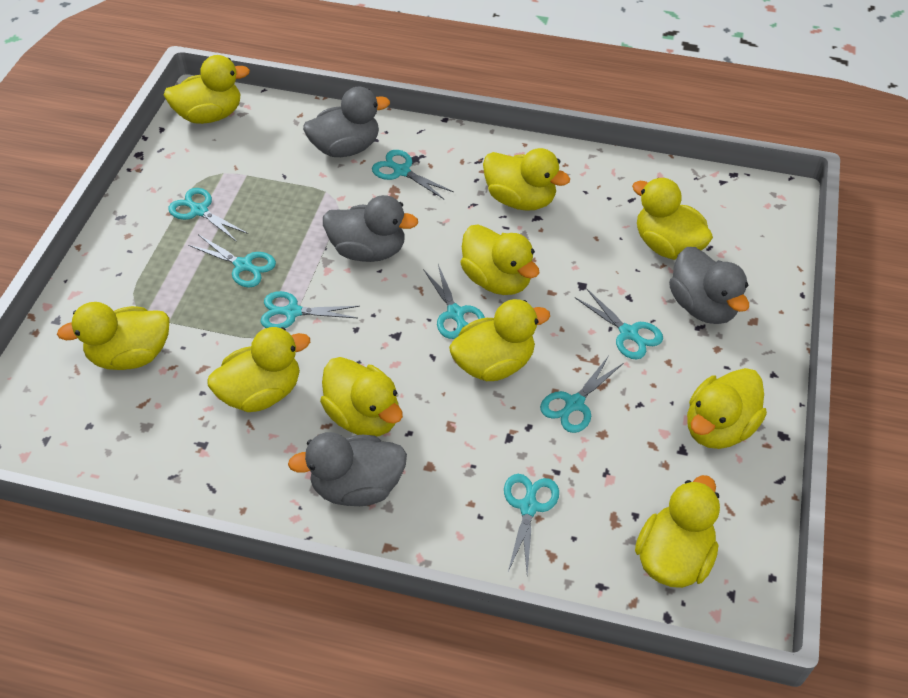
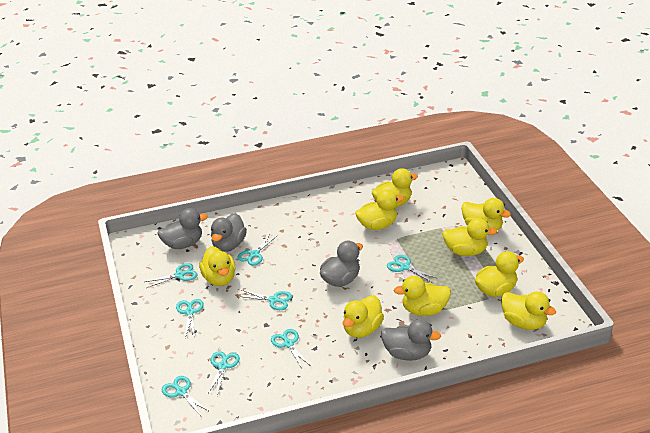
yellow duck: 10 -> 9

